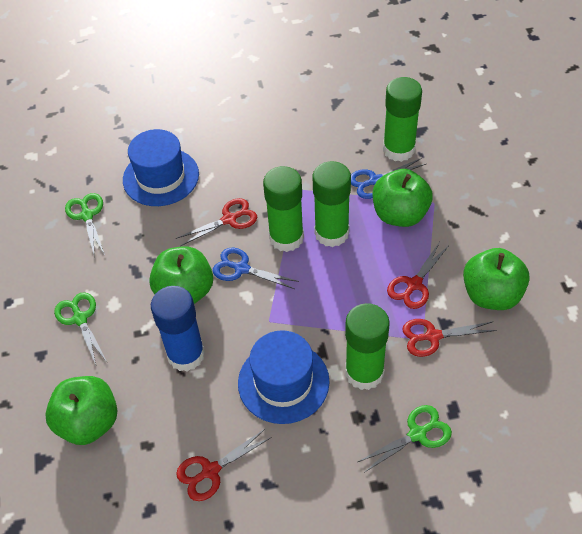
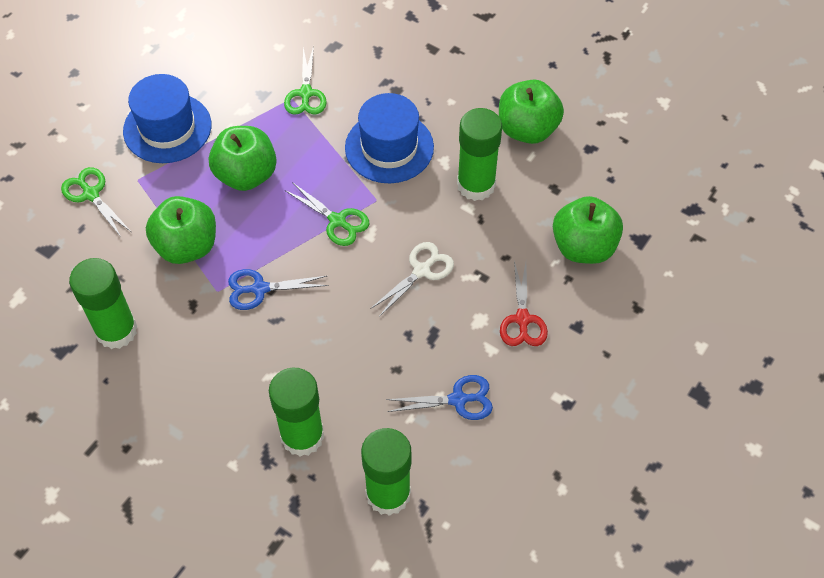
blue glue stick: 1 -> 0
red scissors: 4 -> 1
white scissors: 0 -> 1

